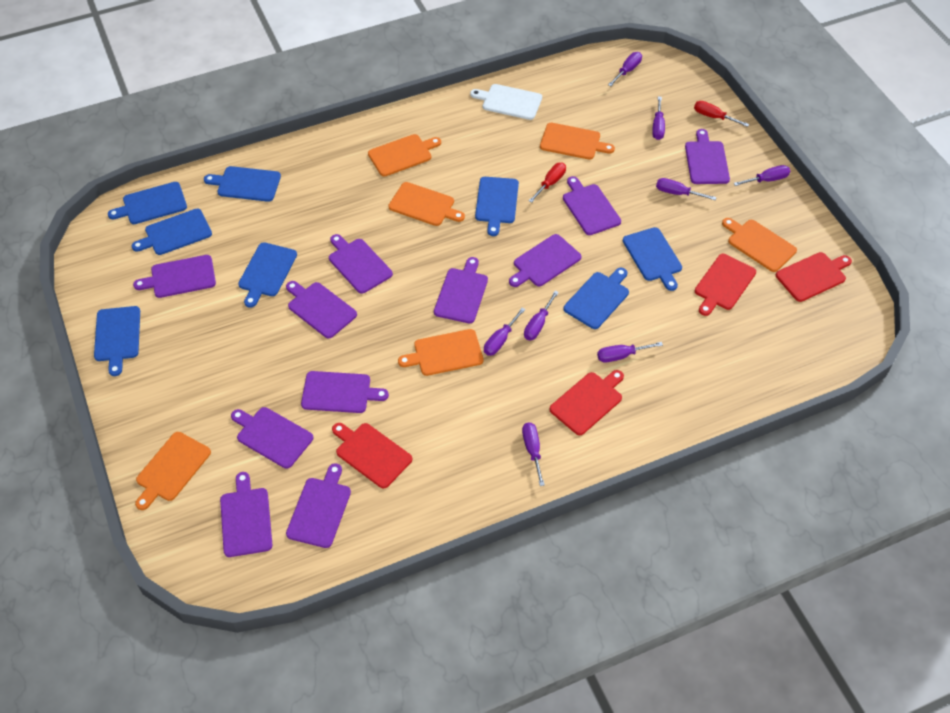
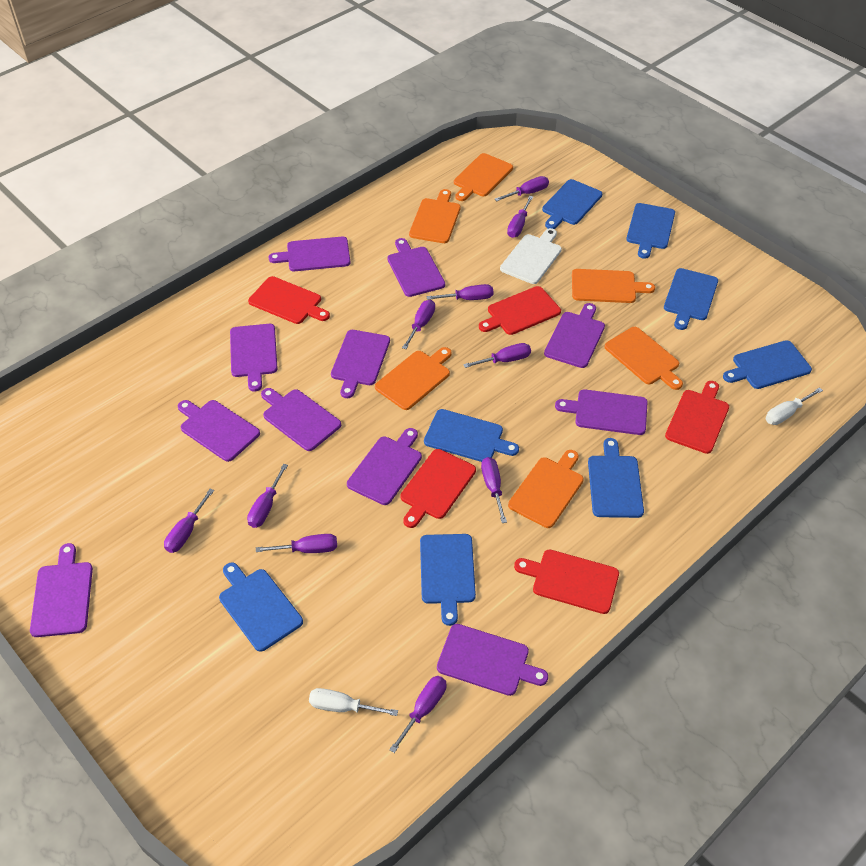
purple screwdriver: 8 -> 10
red cutting board: 4 -> 5
red screwdriver: 2 -> 0
white screwdriver: 0 -> 2

